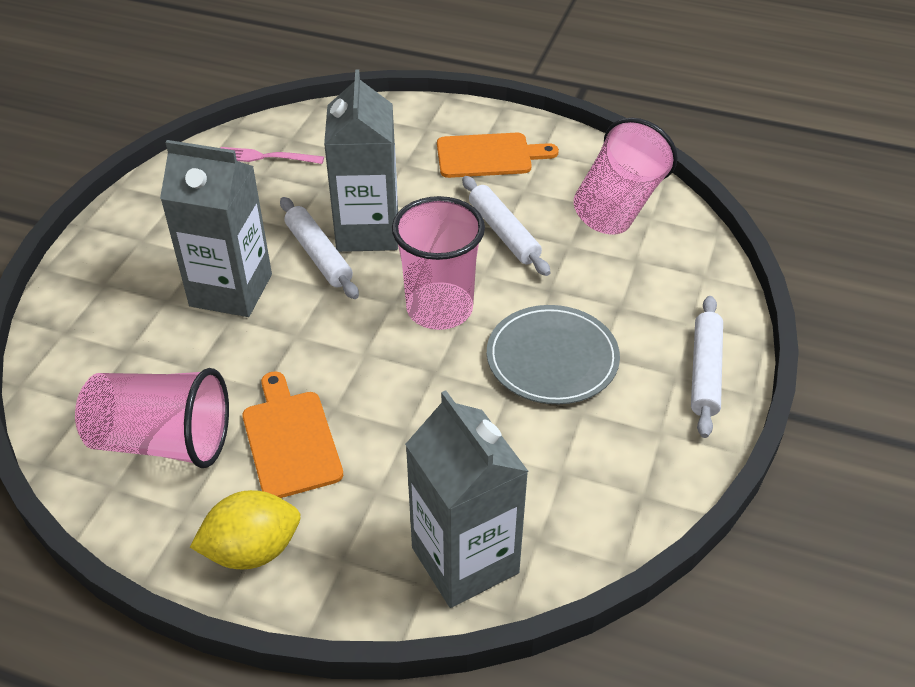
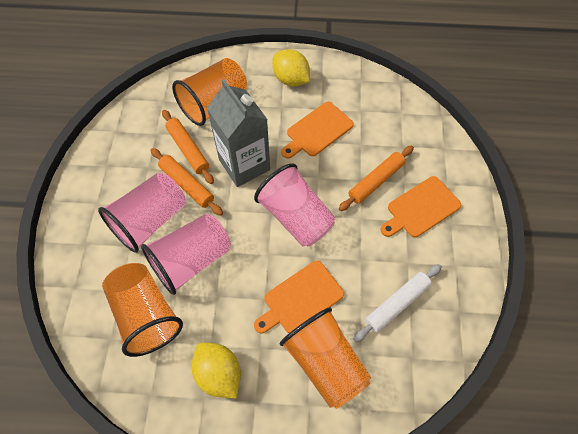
grey carton: 3 -> 1
grey plate: 1 -> 0
orange cup: 0 -> 3
orange cutting board: 2 -> 3
orange rolling pin: 0 -> 3
pink fork: 1 -> 0
white rolling pin: 3 -> 1
yellow lemon: 1 -> 2

